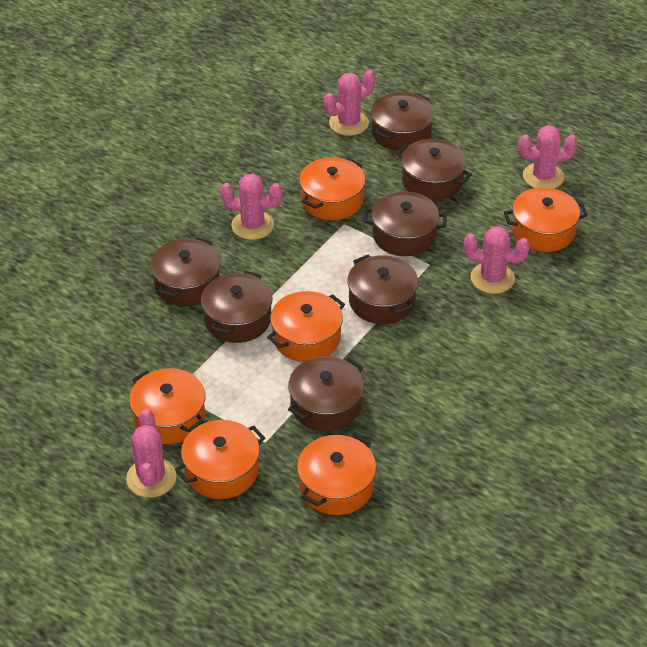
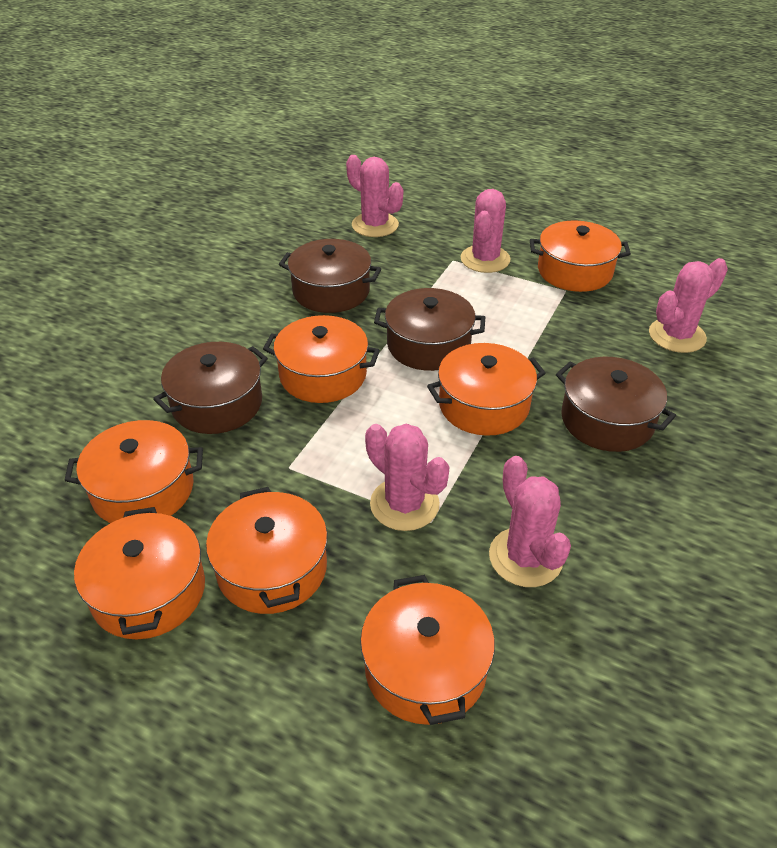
brown pot: 7 -> 4
orange pot: 6 -> 7

